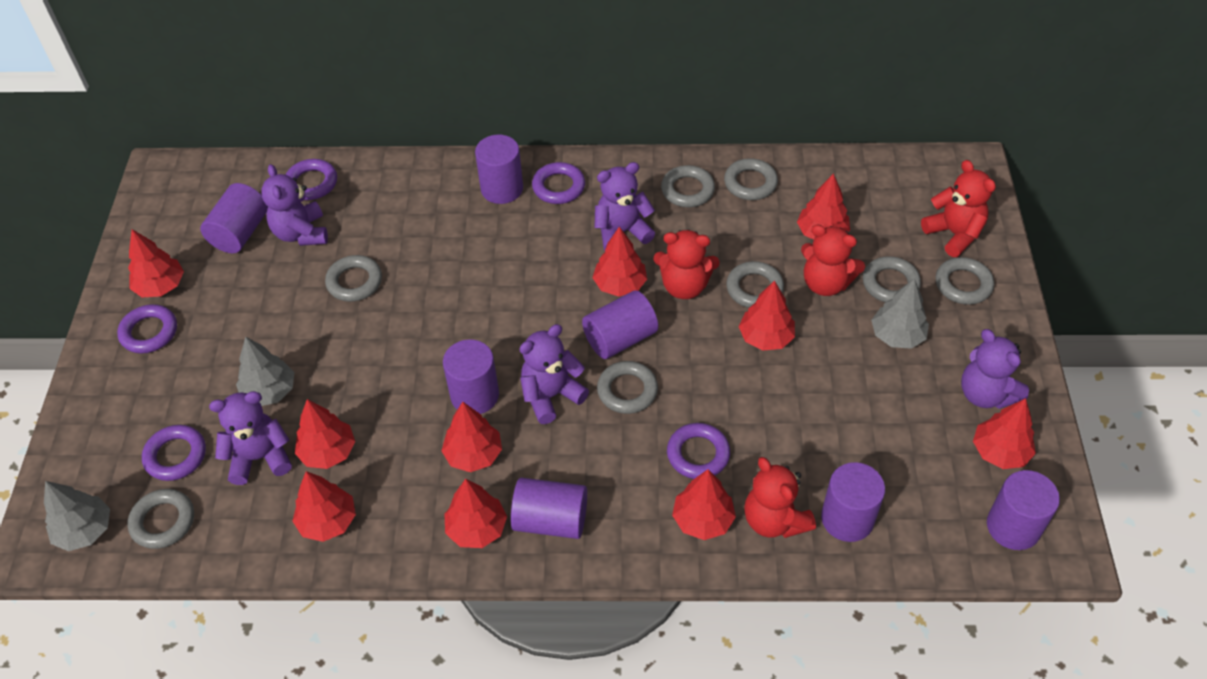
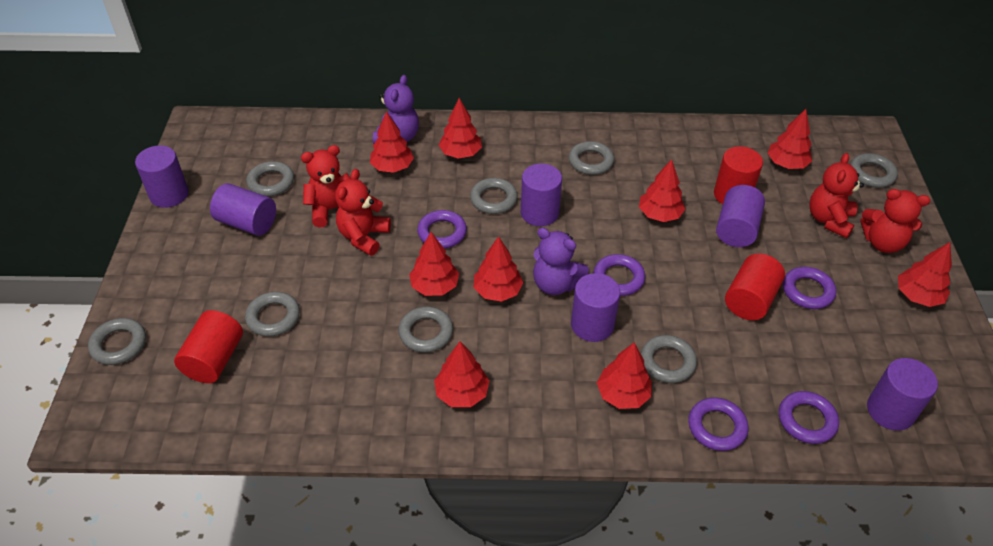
grey tree: 3 -> 0
purple cylinder: 7 -> 6
purple teddy bear: 5 -> 2
red cylinder: 0 -> 3
red tree: 10 -> 9

